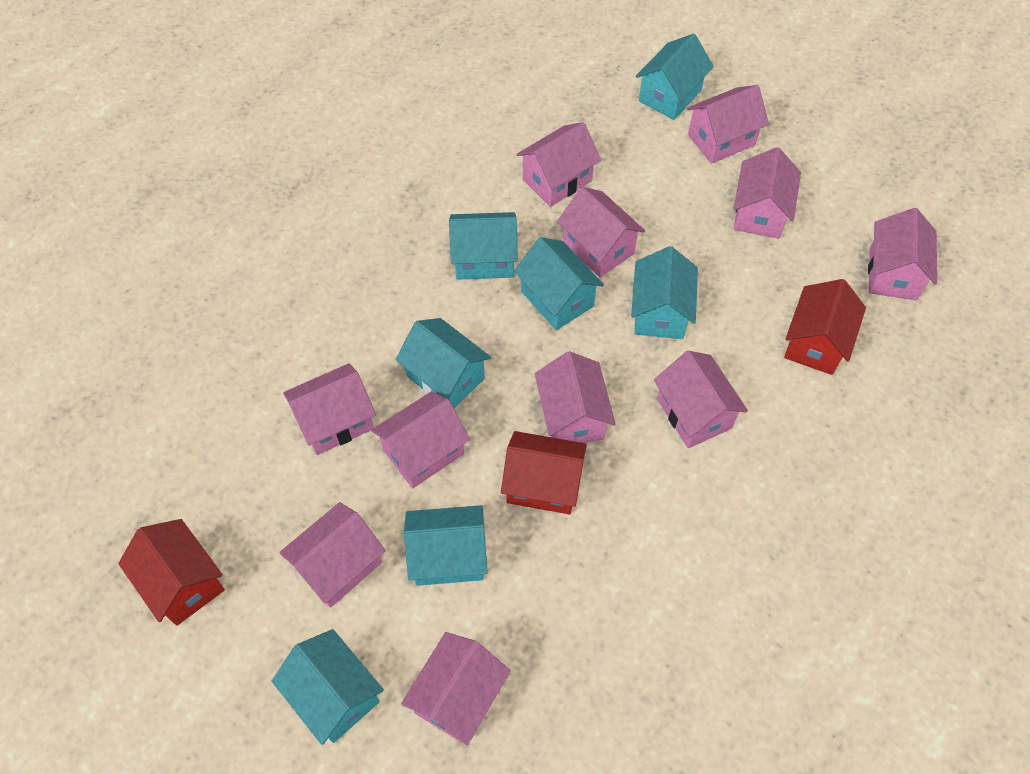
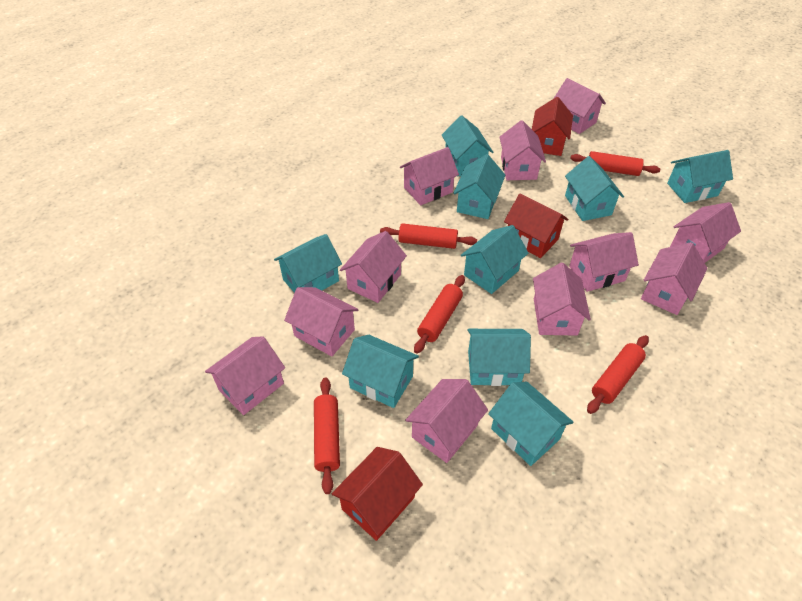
red rolling pin: 0 -> 5
turquoise house: 7 -> 9

